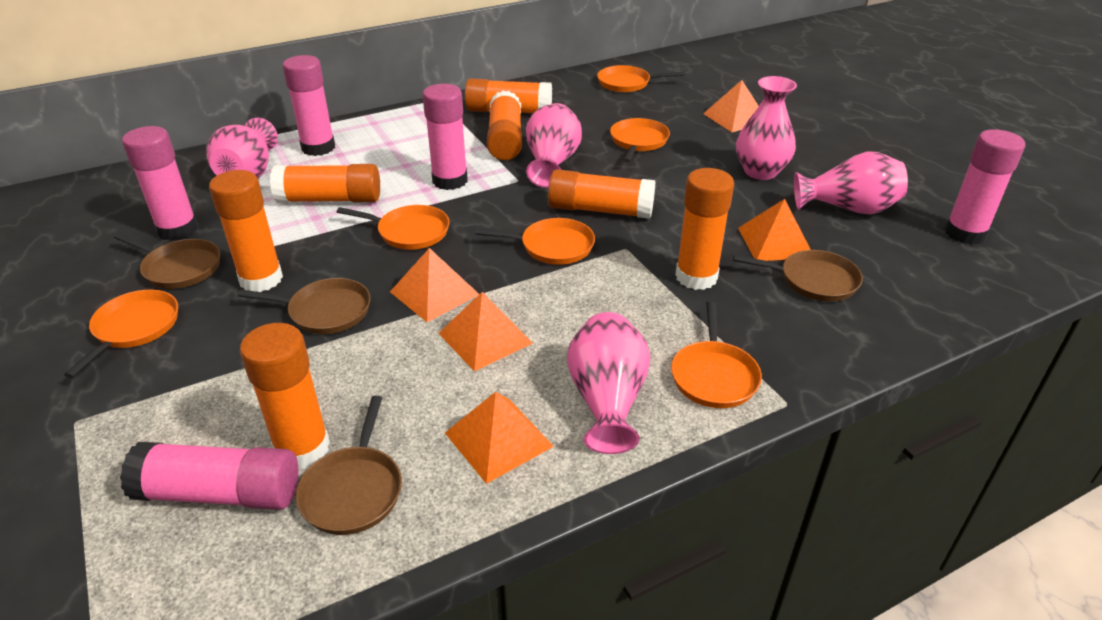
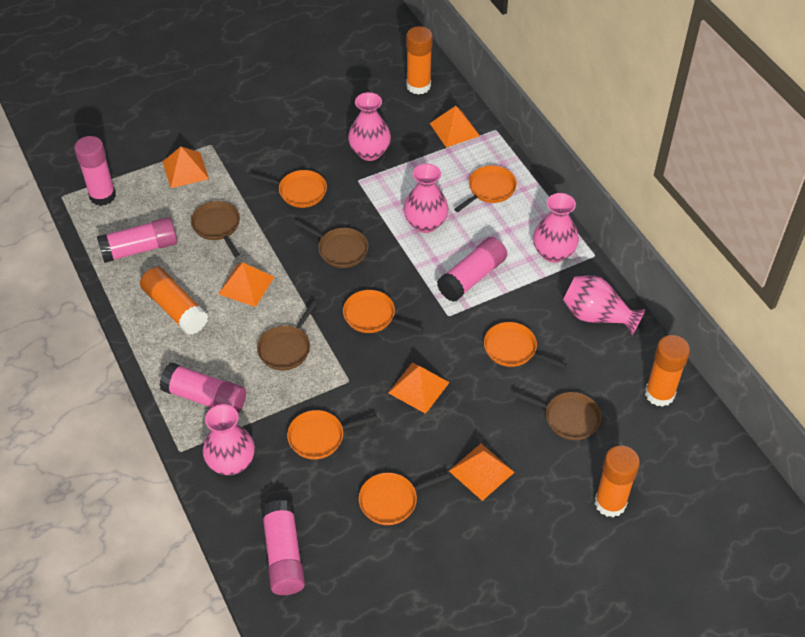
orange glue stick: 7 -> 4

